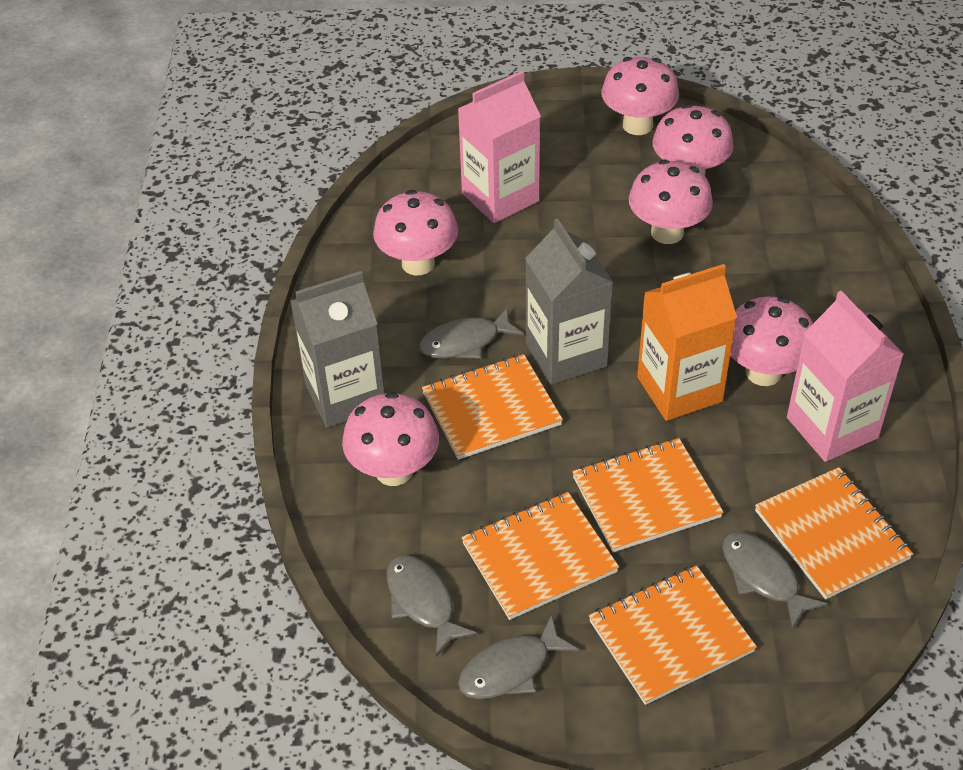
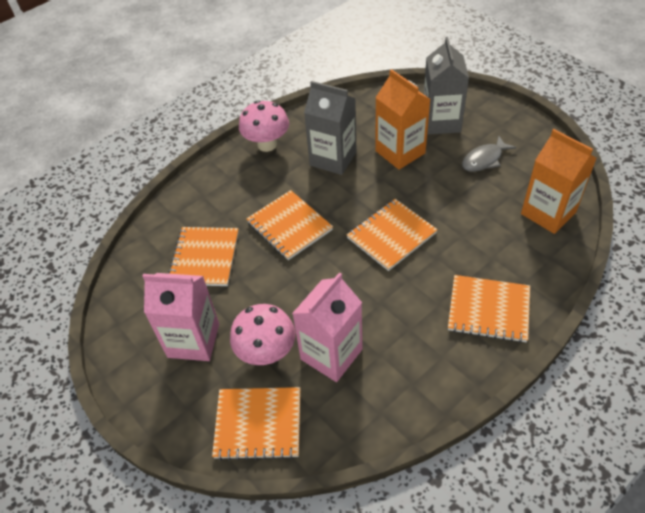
grey fish: 4 -> 1
orange carton: 1 -> 2
pink mushroom: 6 -> 2

